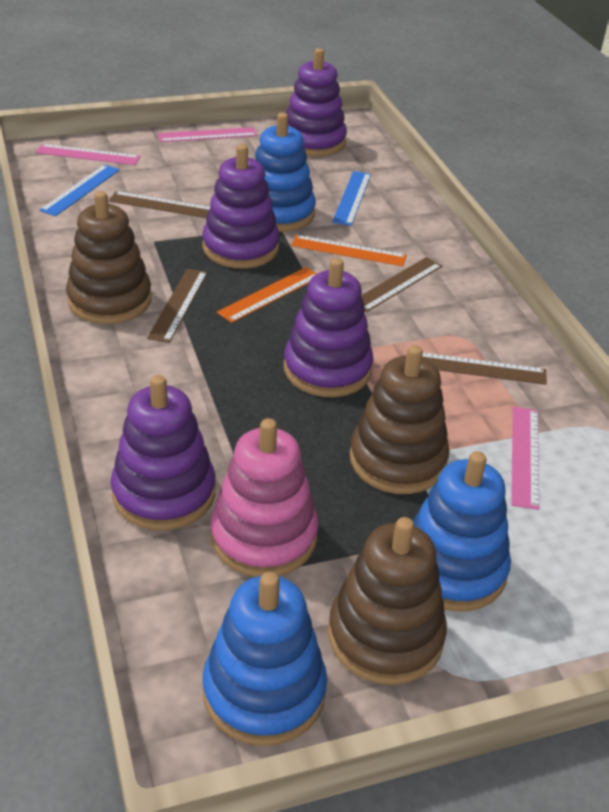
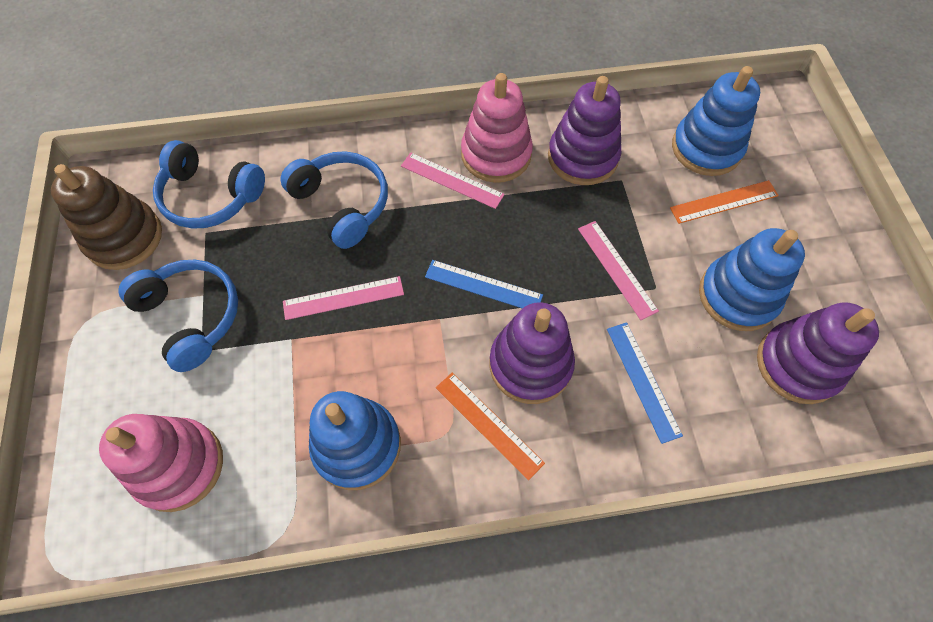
blue headphones: 0 -> 3
brown ruler: 4 -> 0
brown stacking toy: 3 -> 1
pink stacking toy: 1 -> 2
purple stacking toy: 4 -> 3

